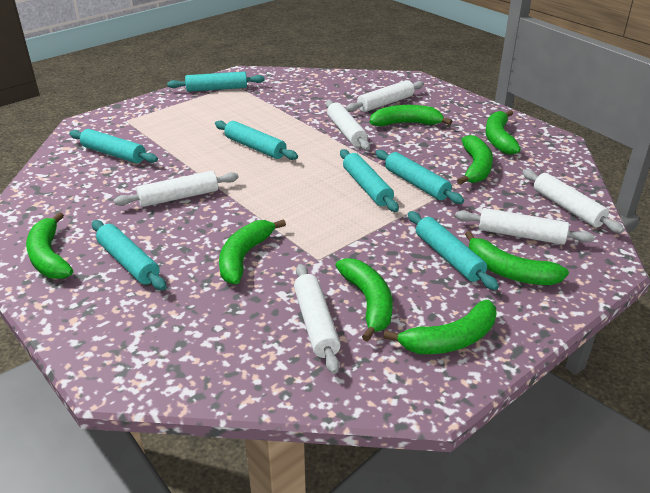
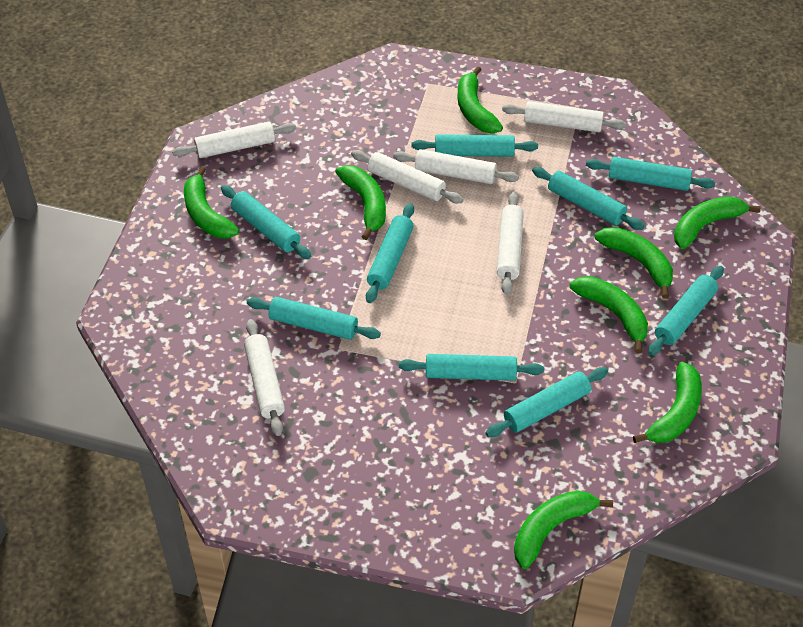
turquoise rolling pin: 7 -> 9

